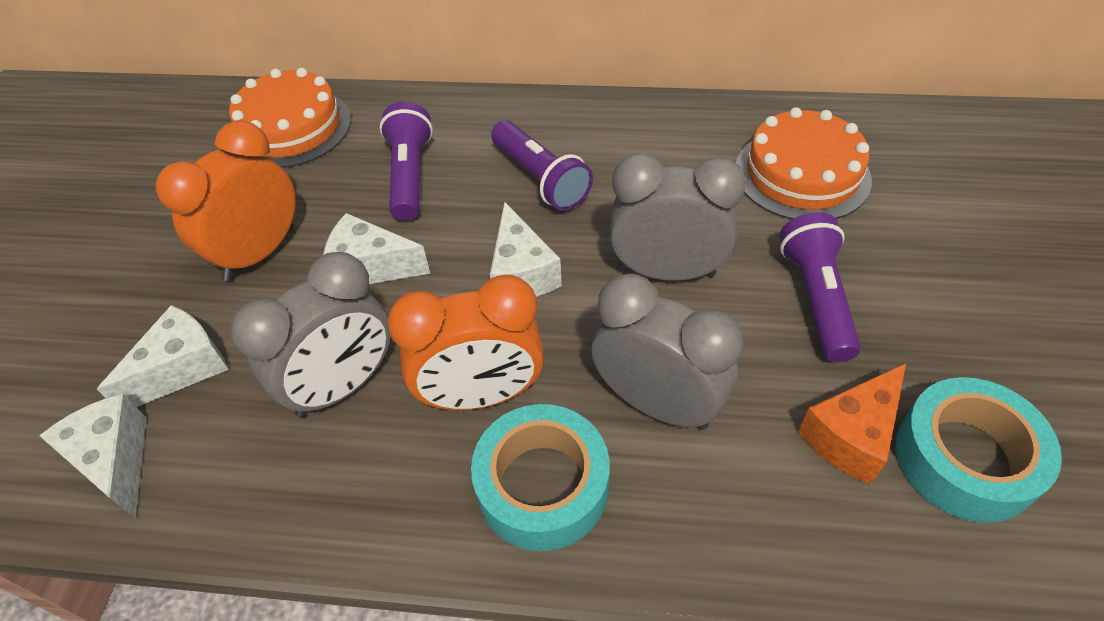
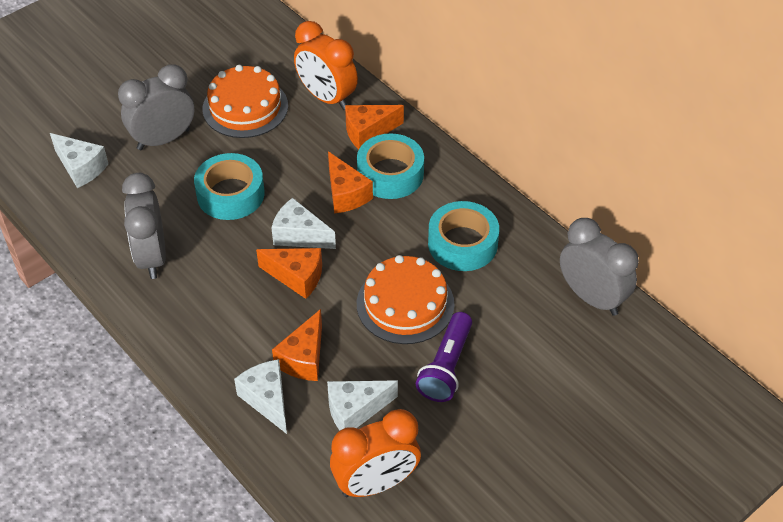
orange cheese: 1 -> 4
purple flashlight: 3 -> 1
turquoise tape: 2 -> 3

